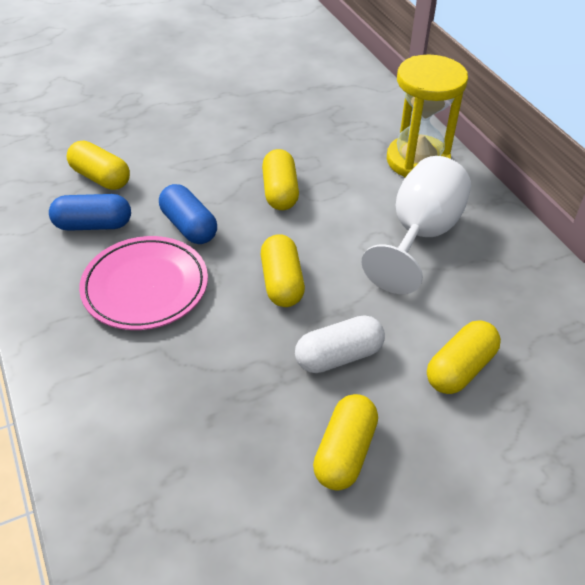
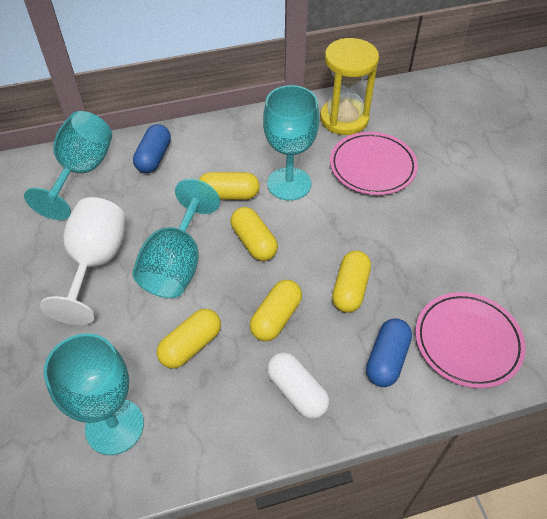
pink plate: 1 -> 2
turquoise goblet: 0 -> 4

